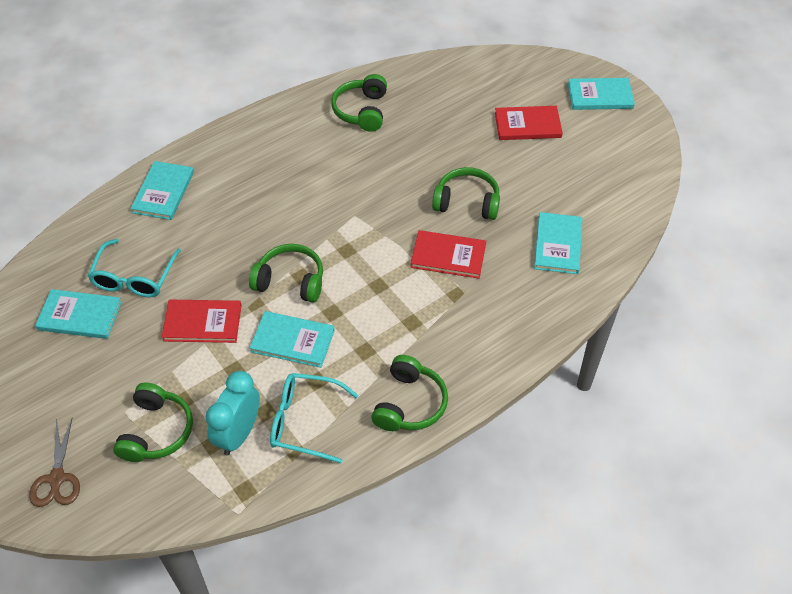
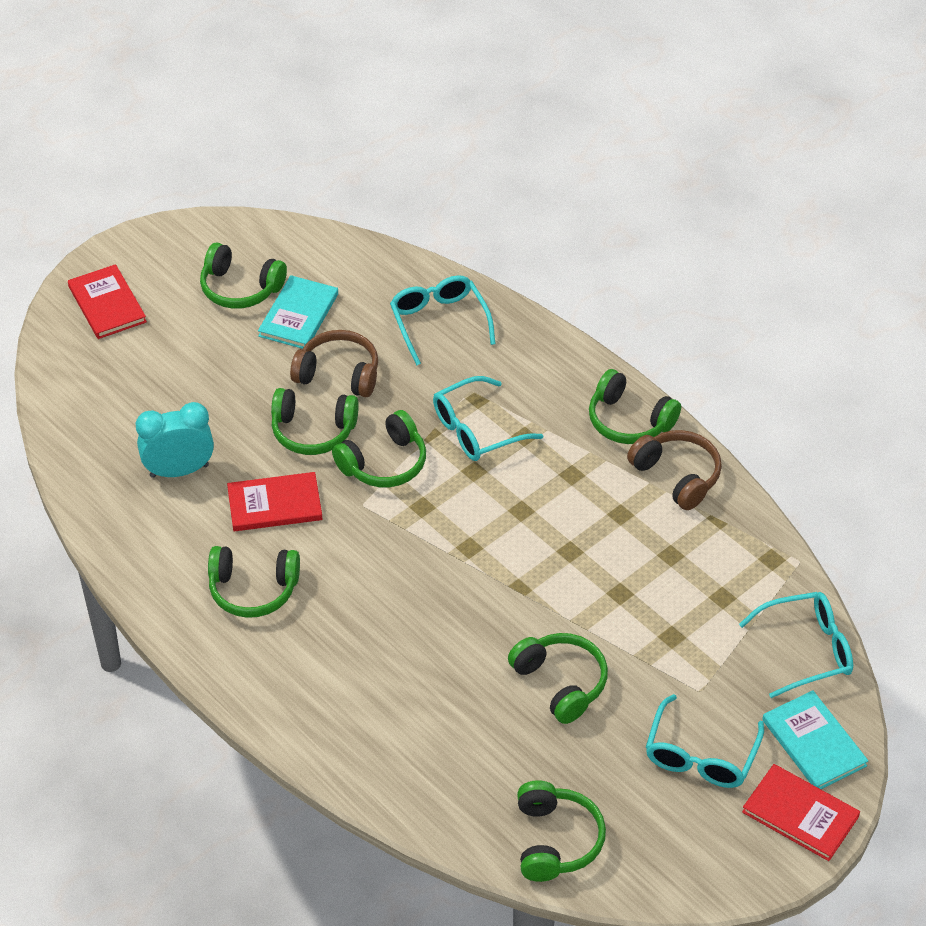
brown headphones: 0 -> 2
brown scissors: 1 -> 0
green headphones: 5 -> 7
turquoise book: 5 -> 2
turquoise glasses: 2 -> 4

